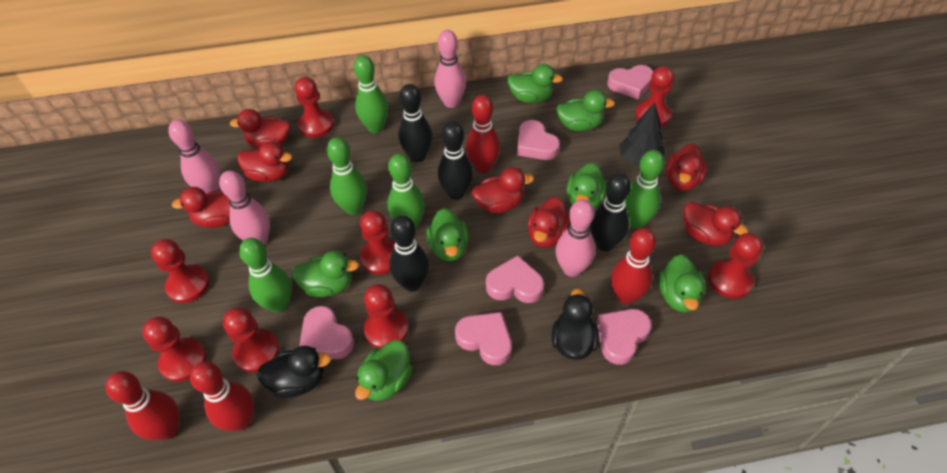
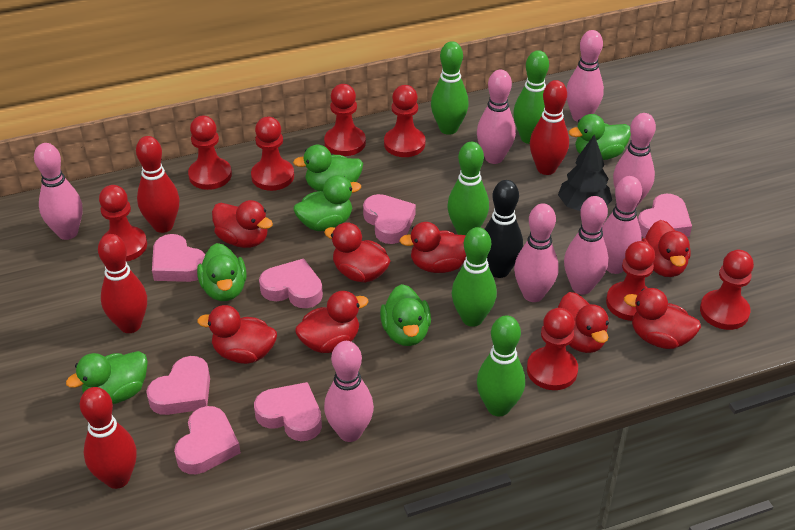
black bowling pin: 4 -> 1
black duck: 2 -> 0
green duck: 7 -> 6
pink bowling pin: 4 -> 8
pink heart: 6 -> 7
red duck: 7 -> 8

